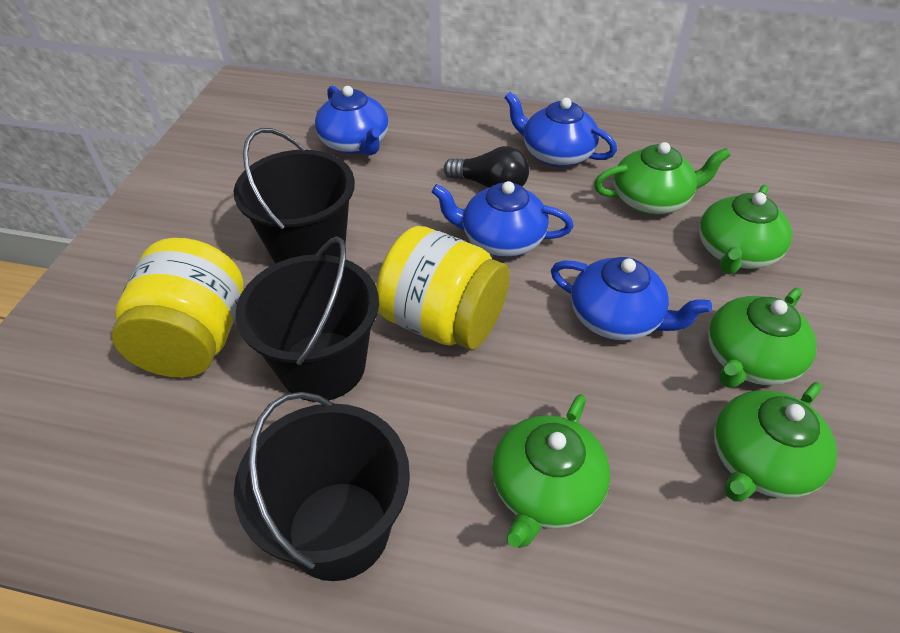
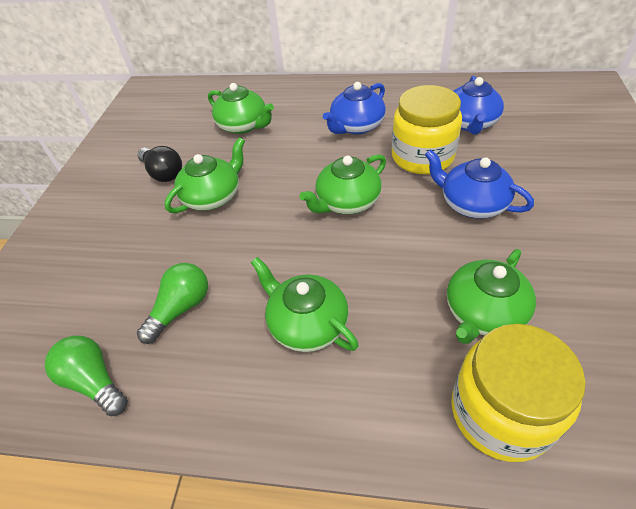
black bucket: 3 -> 0
blue teapot: 4 -> 3
green light bulb: 0 -> 2

